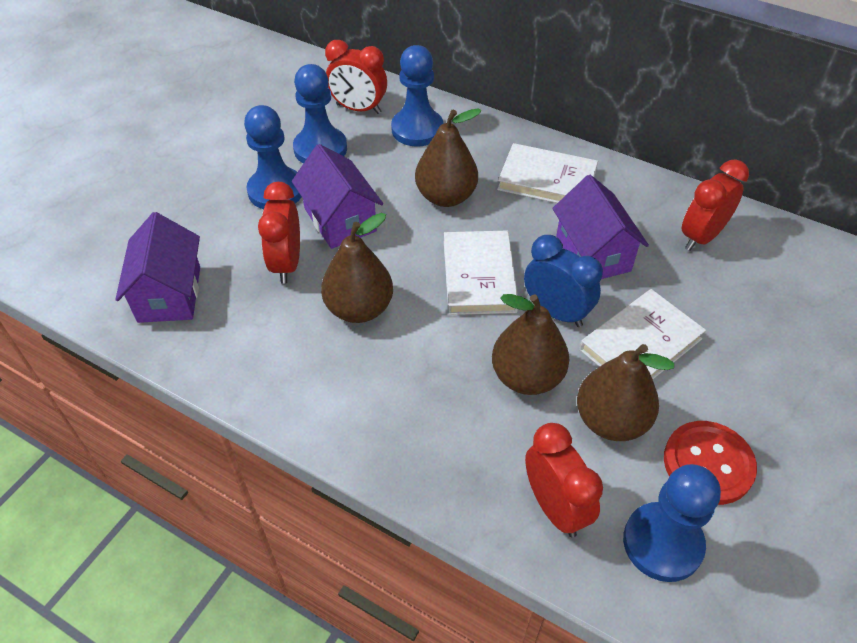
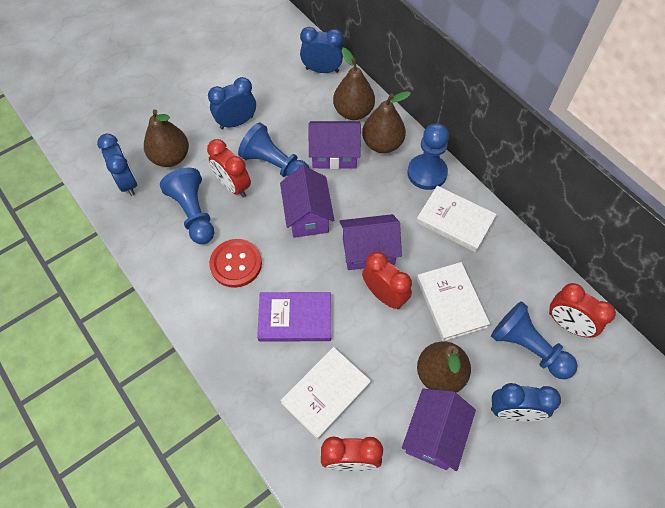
blue clock: 1 -> 4
purple book: 0 -> 1
purple house: 3 -> 4

